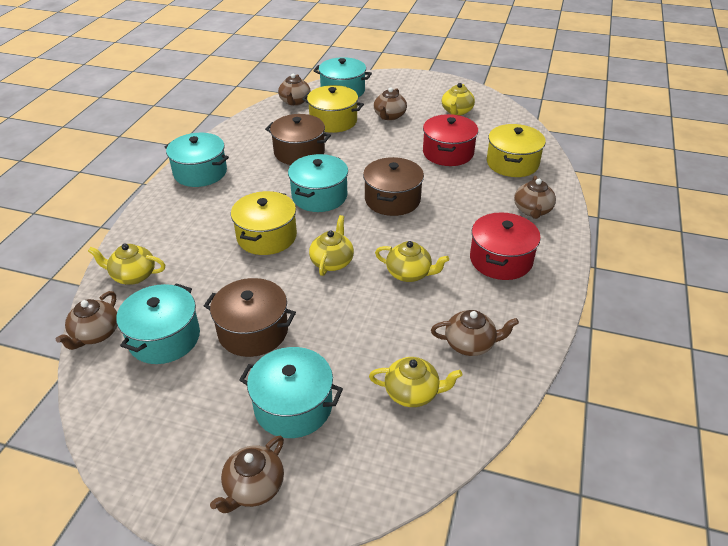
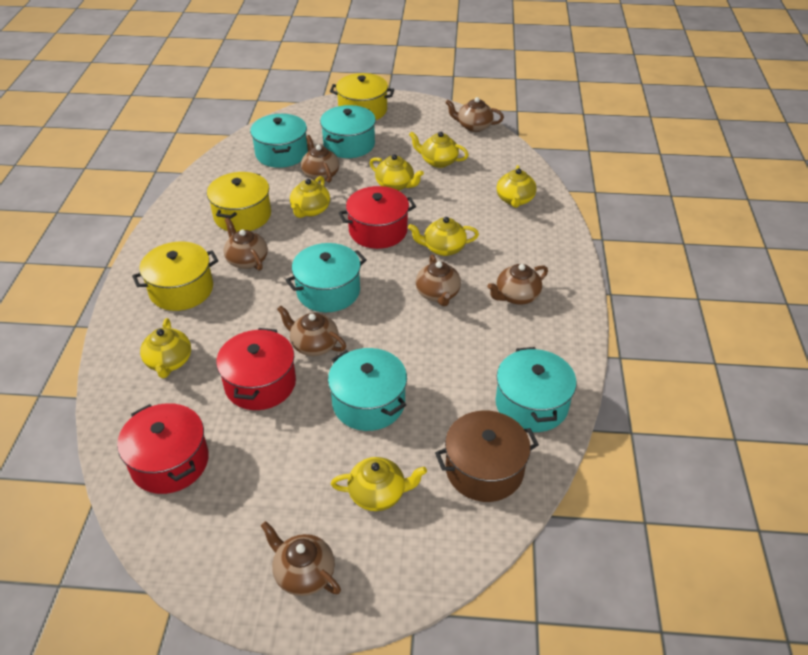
brown pot: 3 -> 1
brown teapot: 6 -> 7
red pot: 2 -> 3
yellow teapot: 5 -> 7

